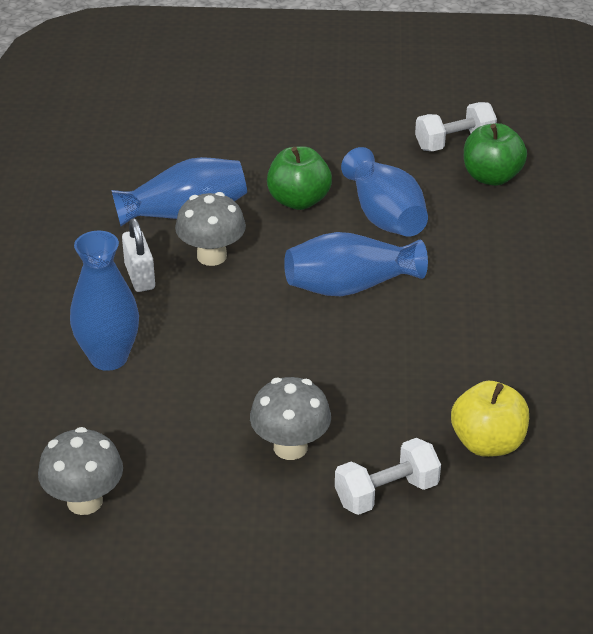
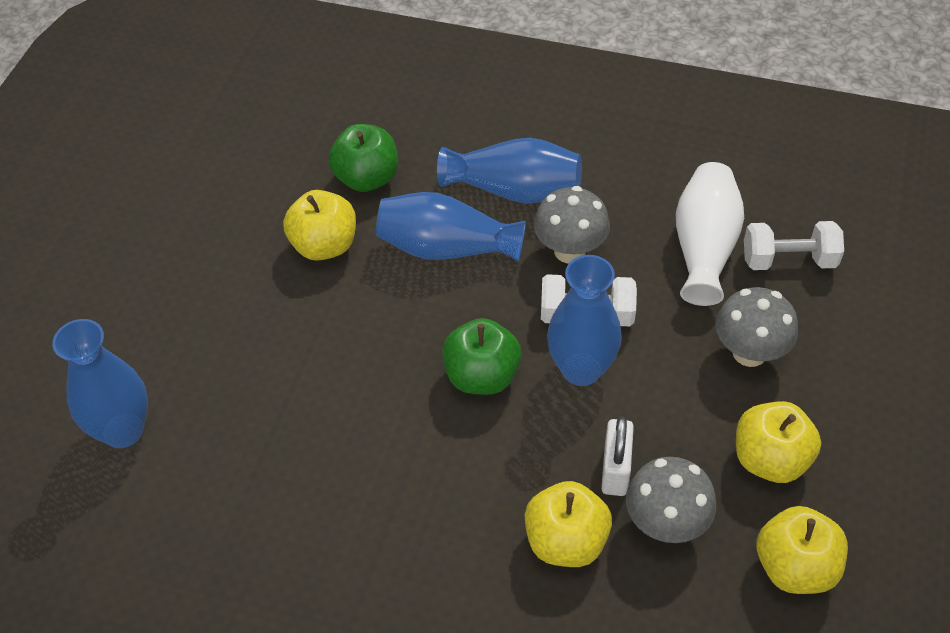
white vase: 0 -> 1
yellow apple: 1 -> 4

